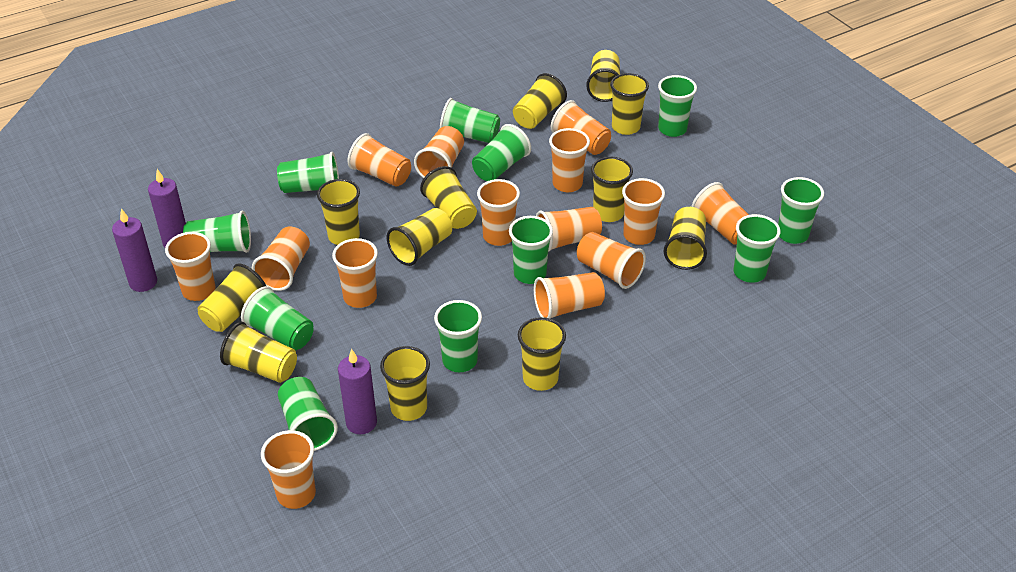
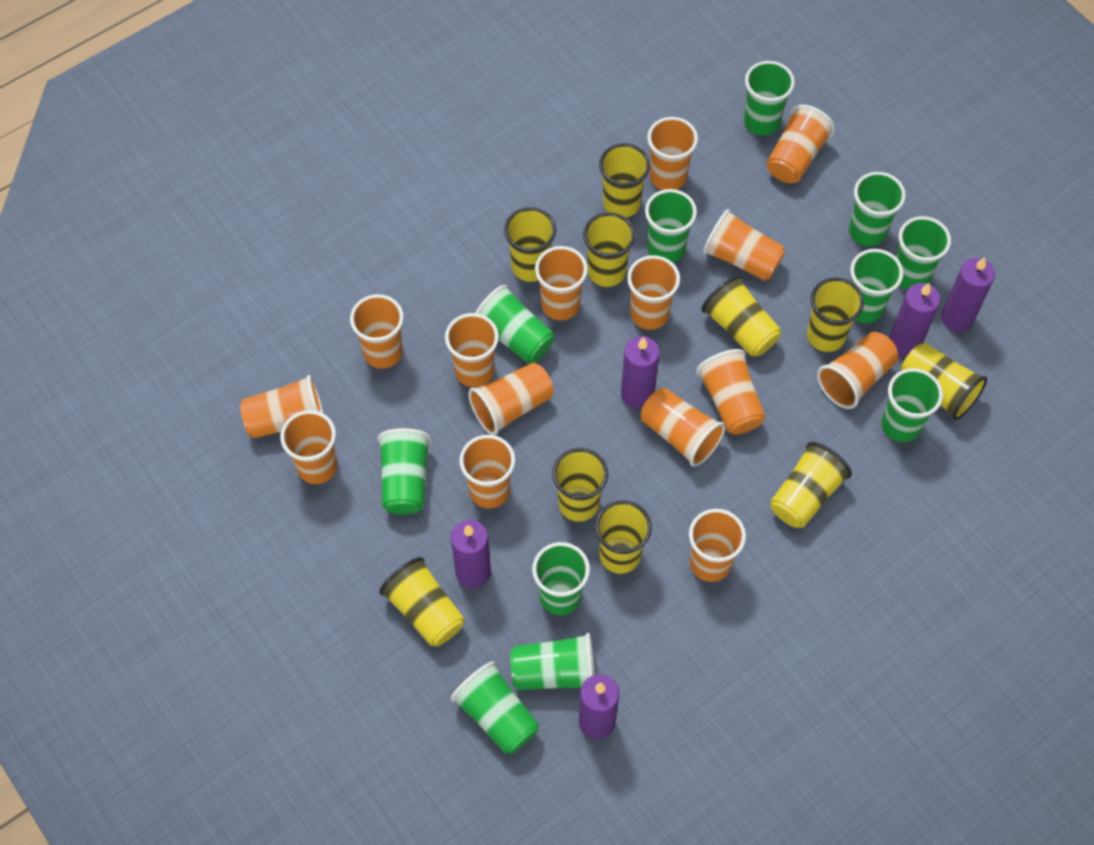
orange cup: 14 -> 15
purple candle: 3 -> 5
yellow cup: 12 -> 10

